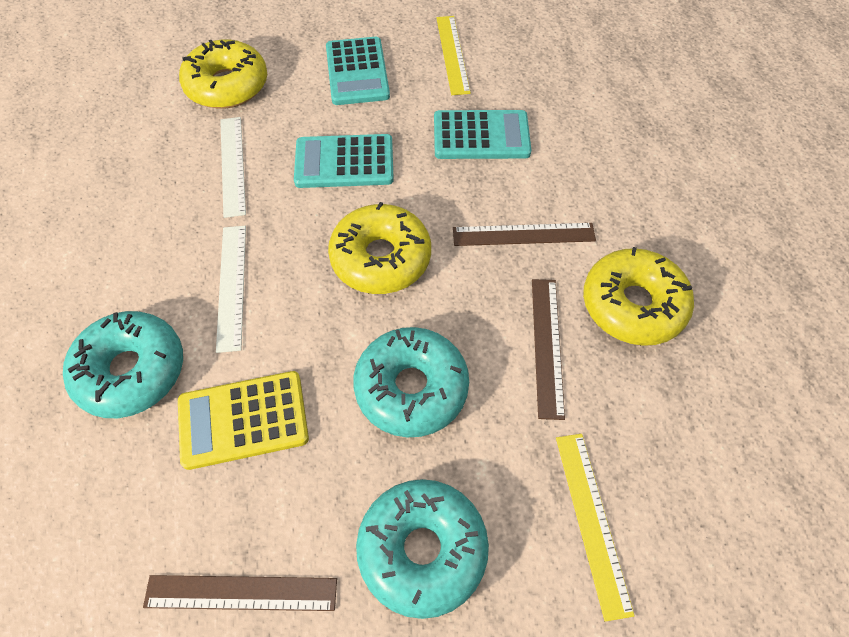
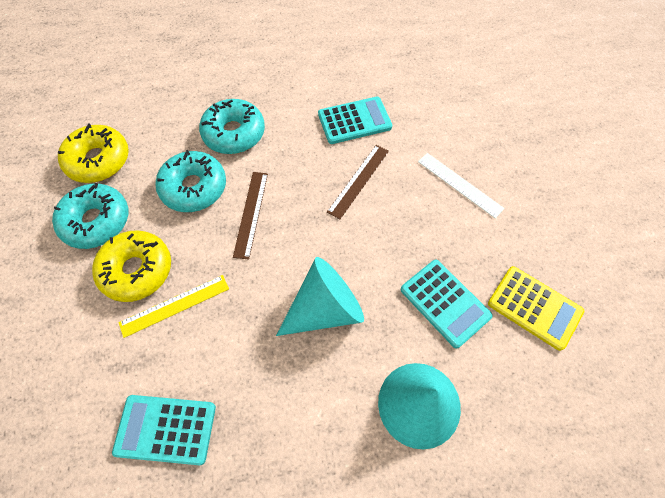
brown ruler: 3 -> 2
turquoise cone: 0 -> 2
white ruler: 2 -> 1
yellow donut: 3 -> 2
yellow ruler: 2 -> 1

